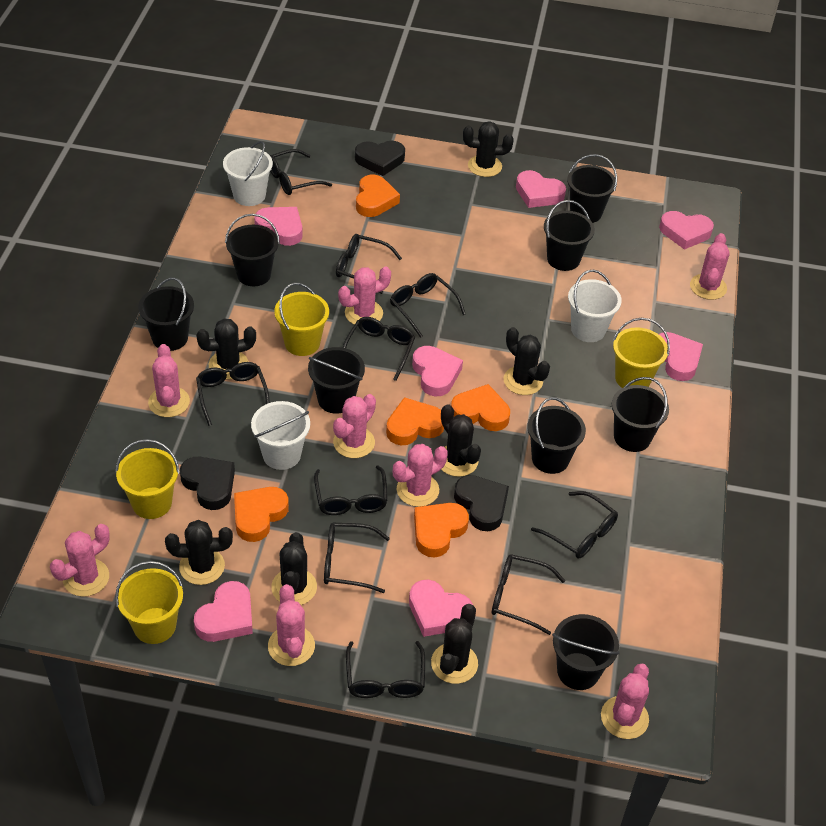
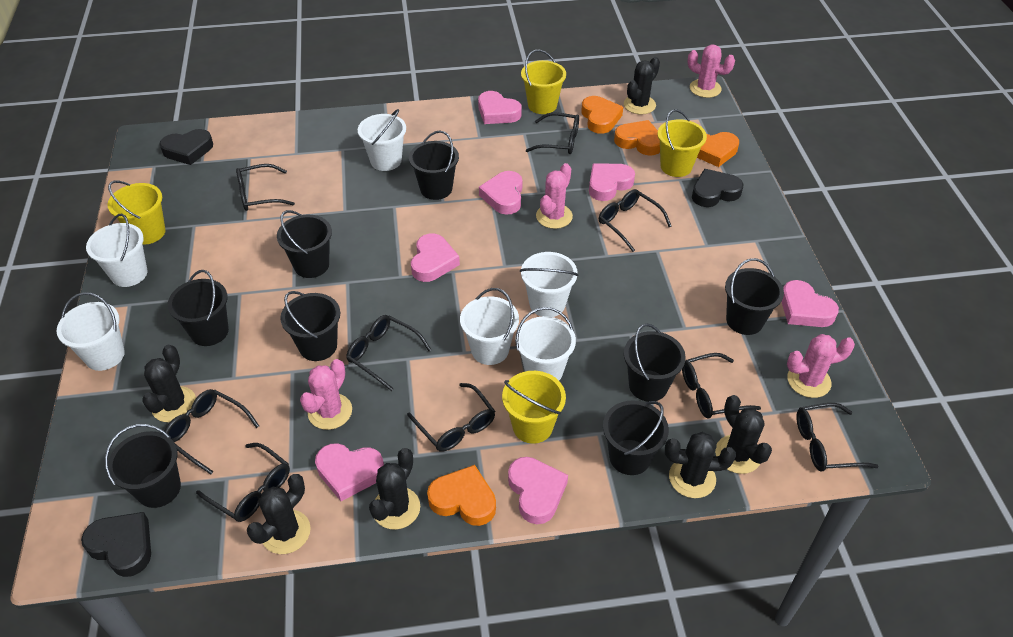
black cactus: 7 -> 6
black glasses: 10 -> 9
orange heart: 5 -> 4
pink cactus: 8 -> 4
white bucket: 3 -> 6

